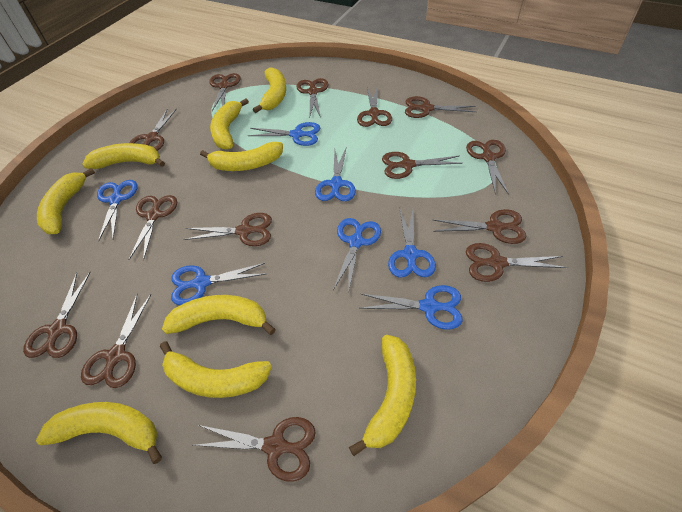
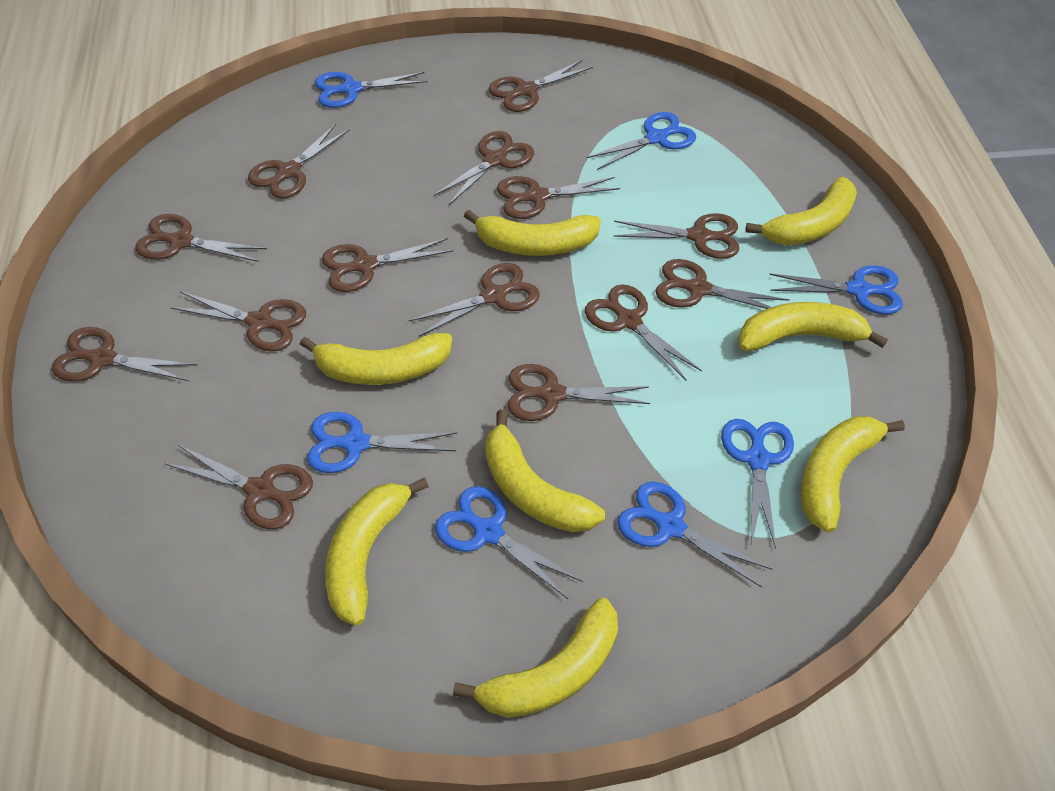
yellow banana: 9 -> 8

